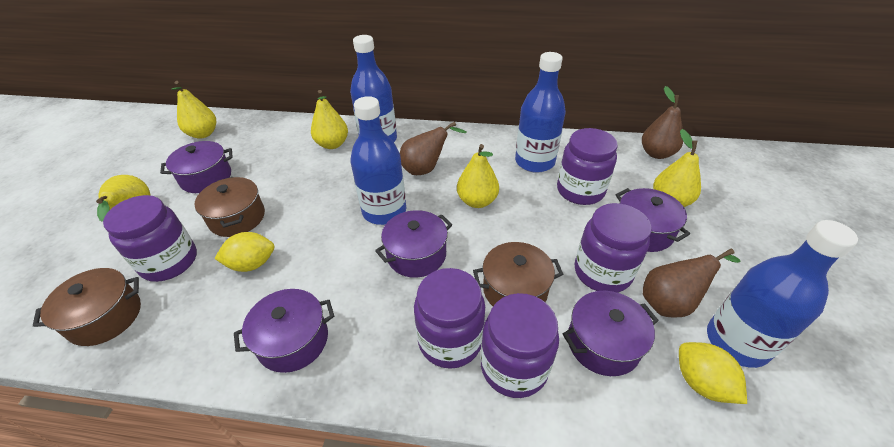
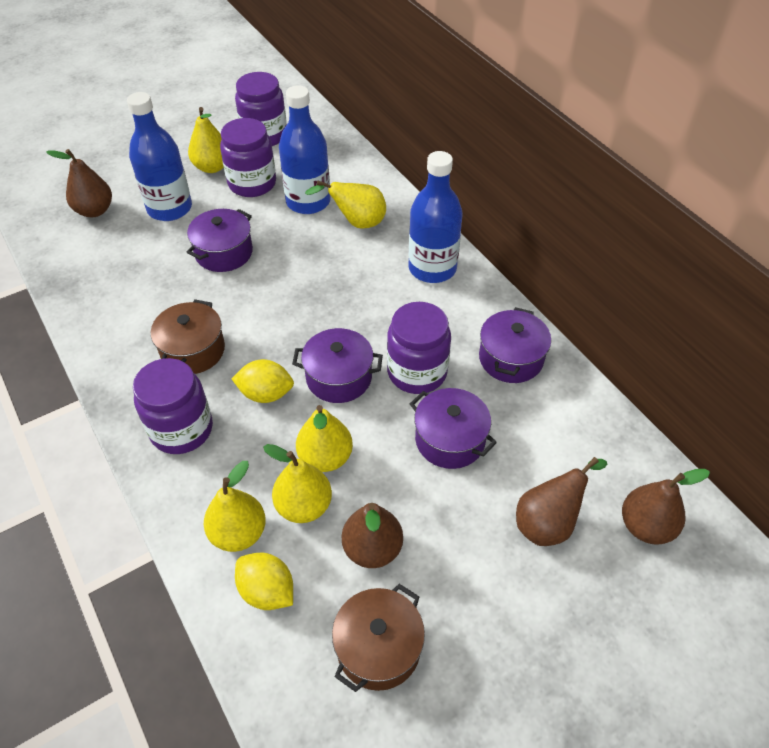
blue bottle: 4 -> 3
brown pear: 3 -> 4
brown pot: 3 -> 2
purple jar: 5 -> 4
purple pot: 5 -> 4

